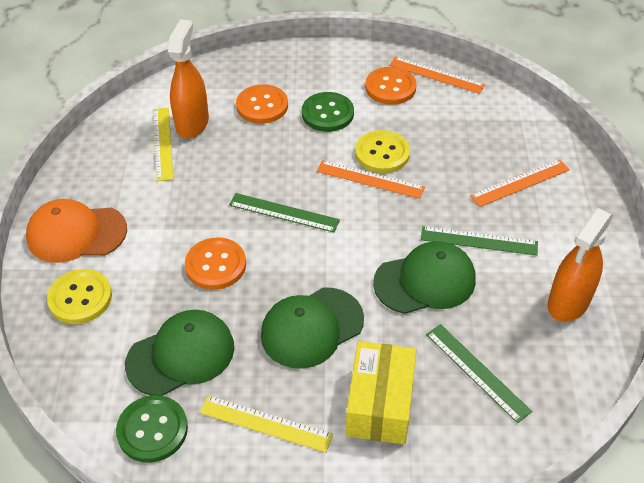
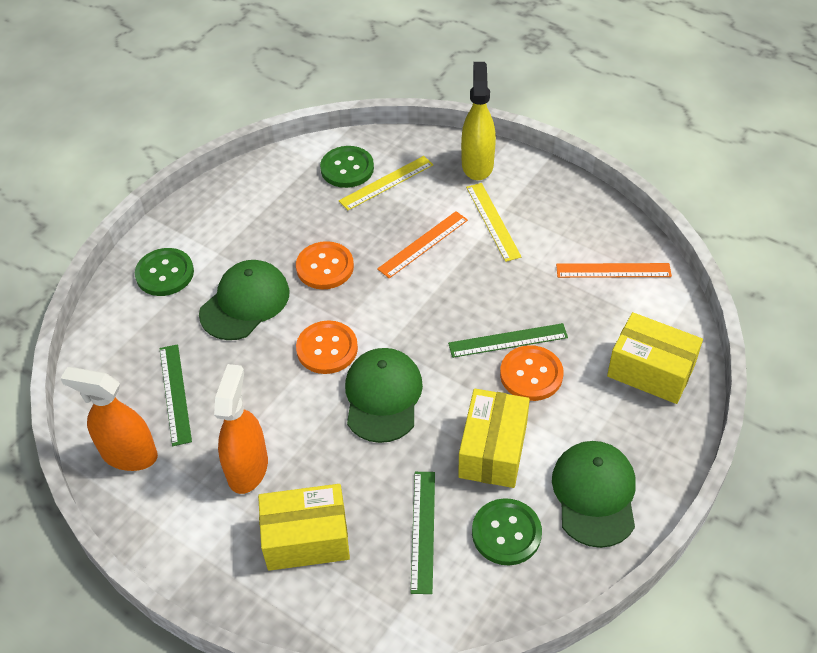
green button: 2 -> 3
orange cap: 1 -> 0
orange ruler: 3 -> 2
yellow box: 1 -> 3
yellow button: 2 -> 0
yellow spray bottle: 0 -> 1

